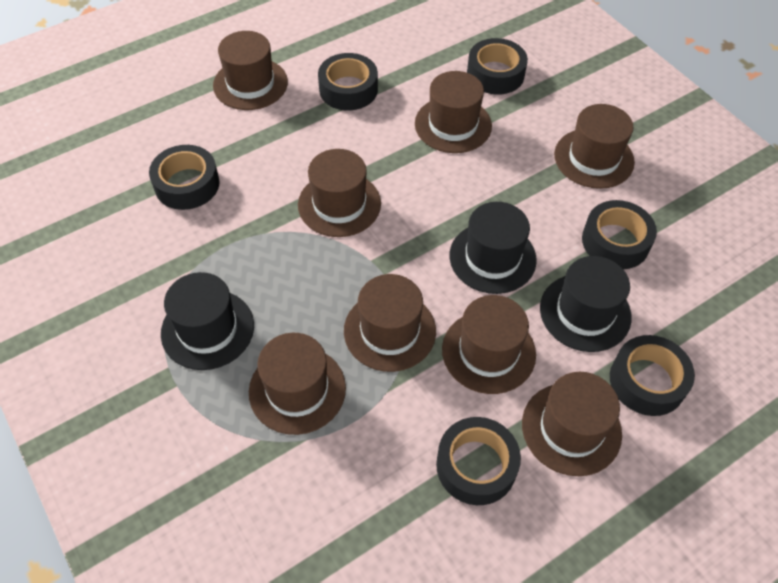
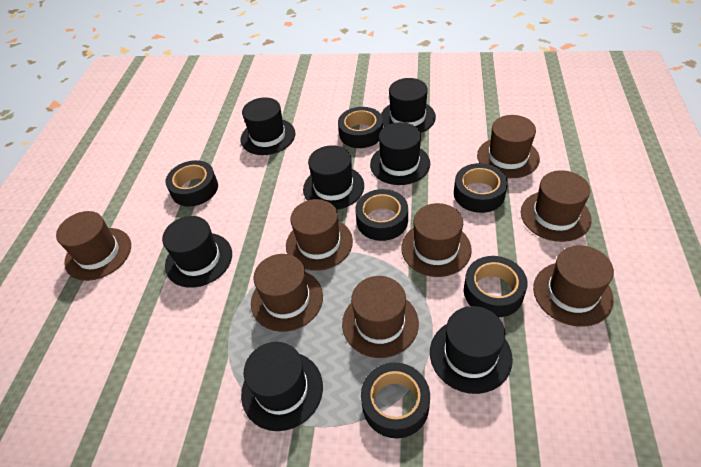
black hat: 3 -> 7

